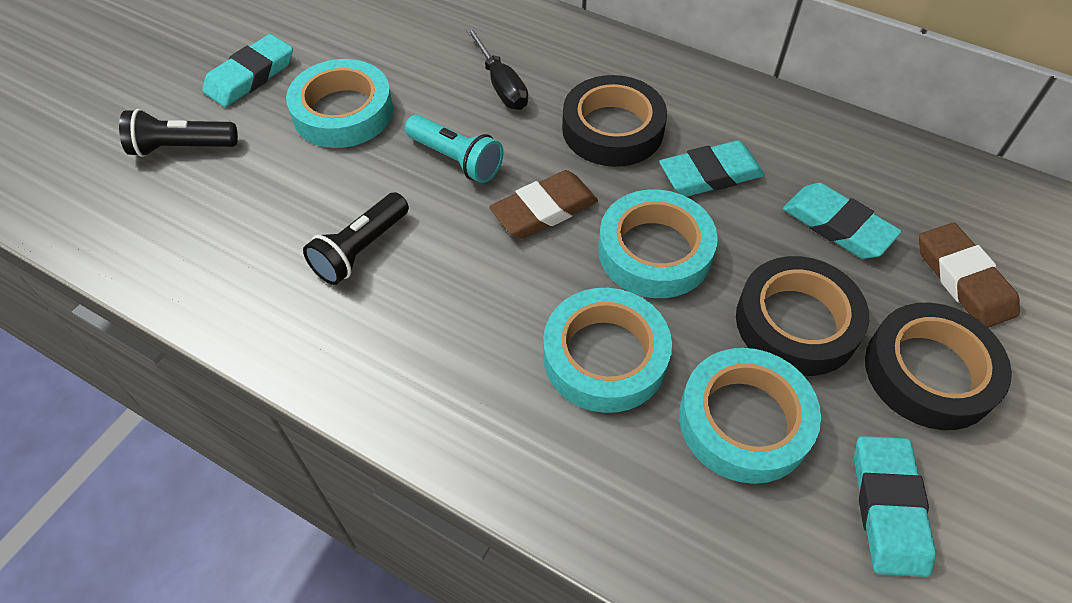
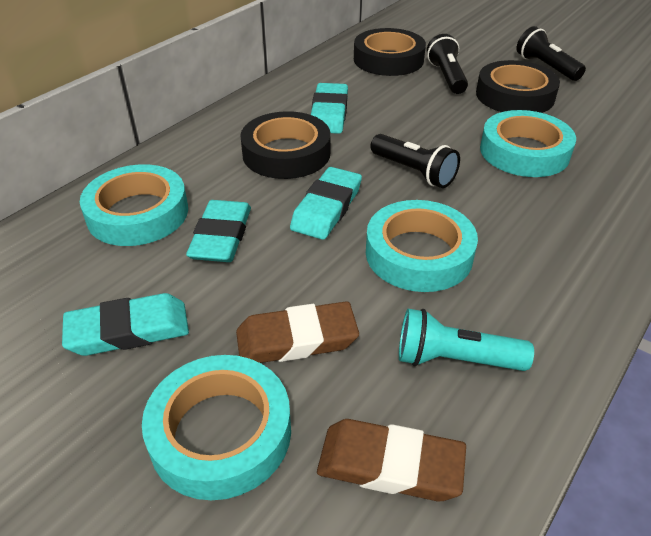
black flashlight: 2 -> 3
black screwdriver: 1 -> 0

